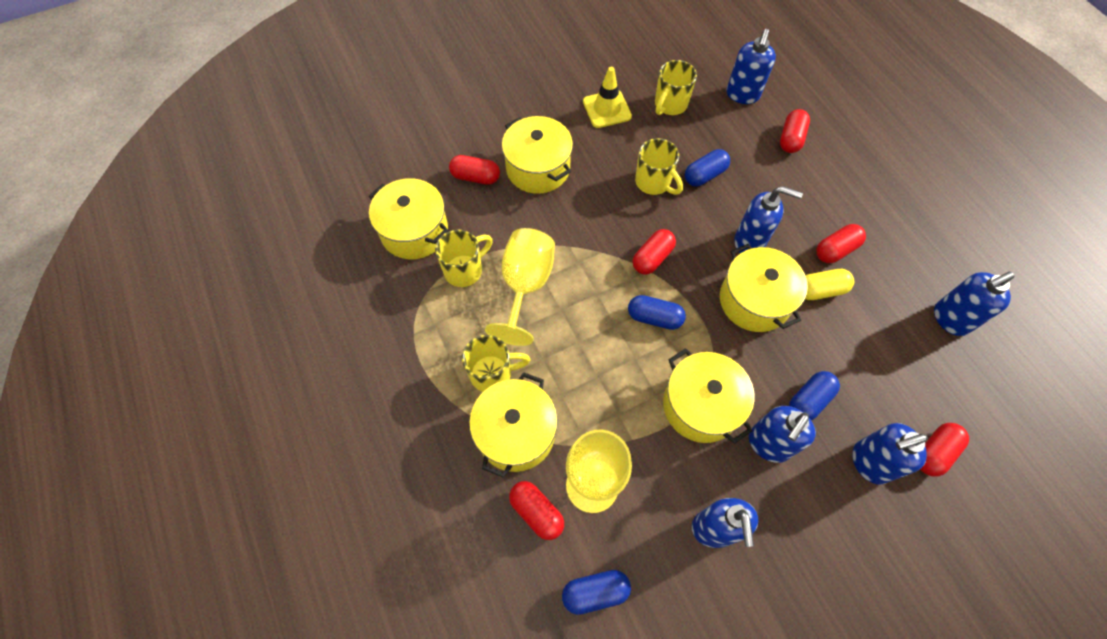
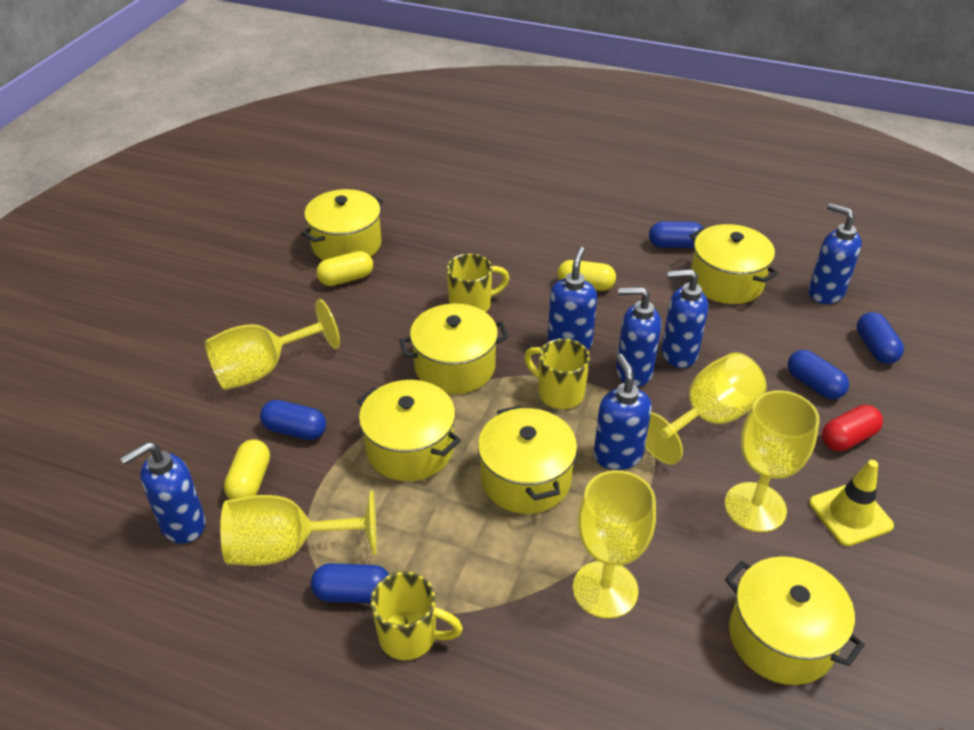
blue capsule: 4 -> 5
red capsule: 6 -> 1
yellow capsule: 1 -> 3
yellow goblet: 2 -> 5
yellow mug: 4 -> 3
yellow pot: 5 -> 6

